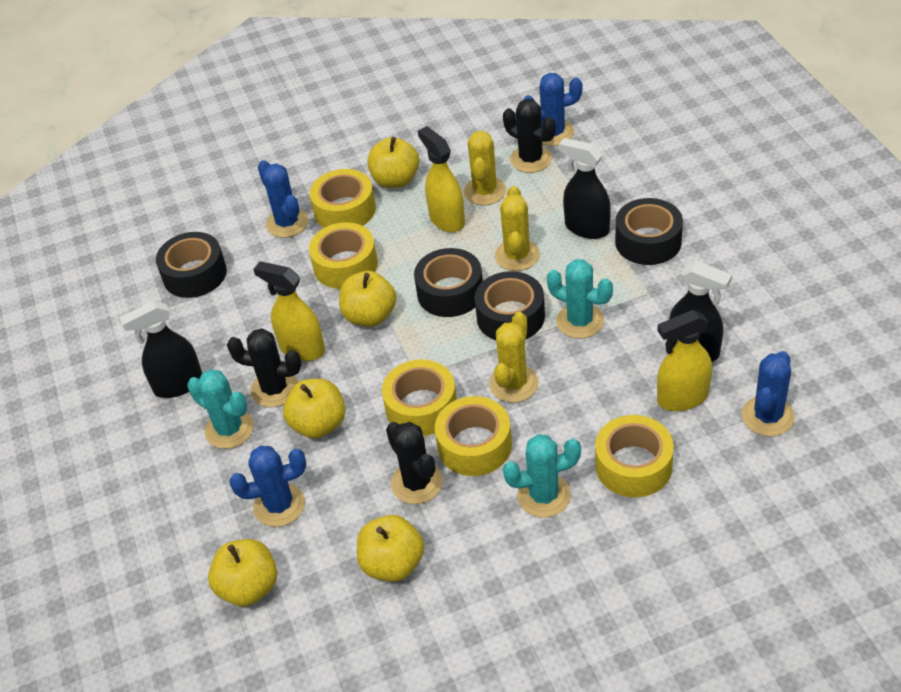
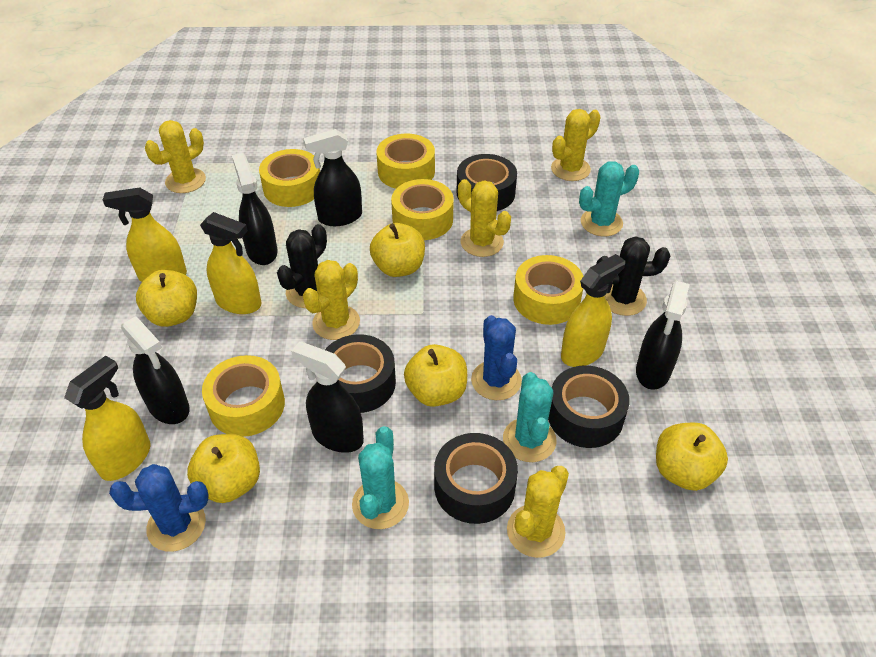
black cactus: 3 -> 2
black spray bottle: 3 -> 5
blue cactus: 4 -> 2
yellow cactus: 3 -> 5
yellow spray bottle: 3 -> 4

